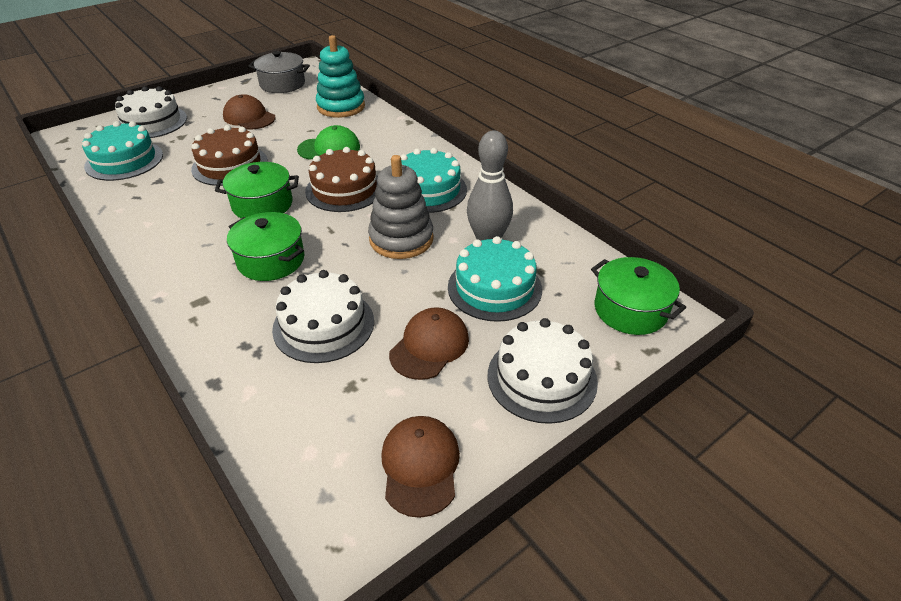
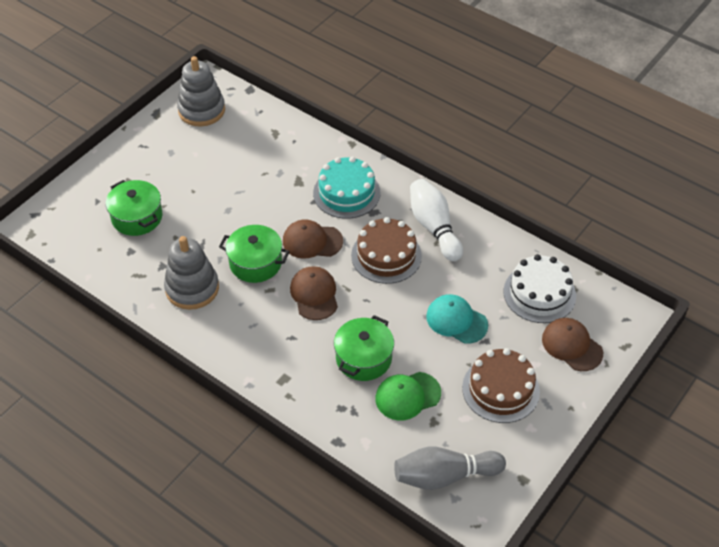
grey pot: 1 -> 0
grey stacking toy: 1 -> 2
turquoise cake: 3 -> 1
turquoise cap: 0 -> 1
turquoise stacking toy: 1 -> 0
white bowling pin: 0 -> 1
white cake: 3 -> 1

